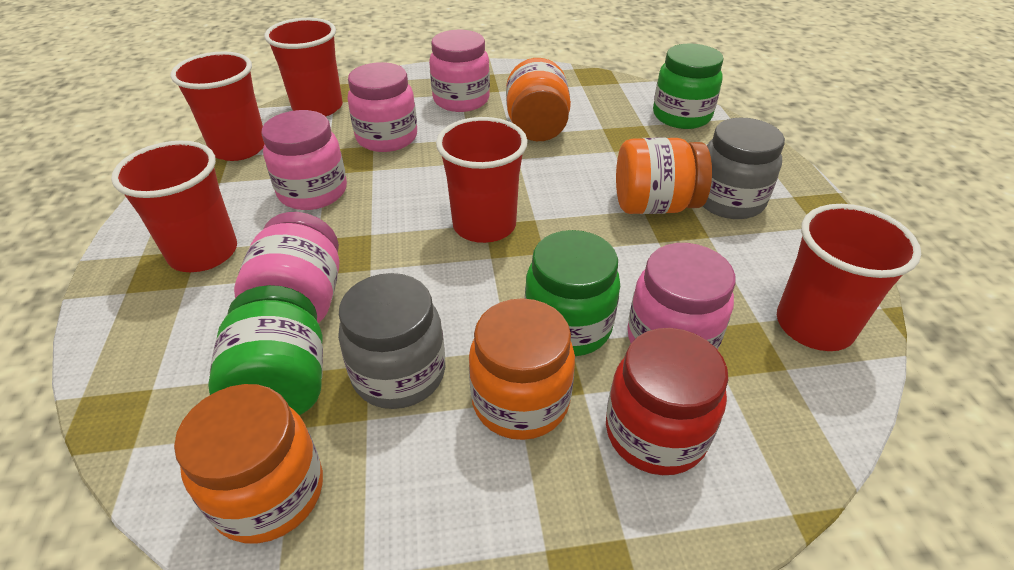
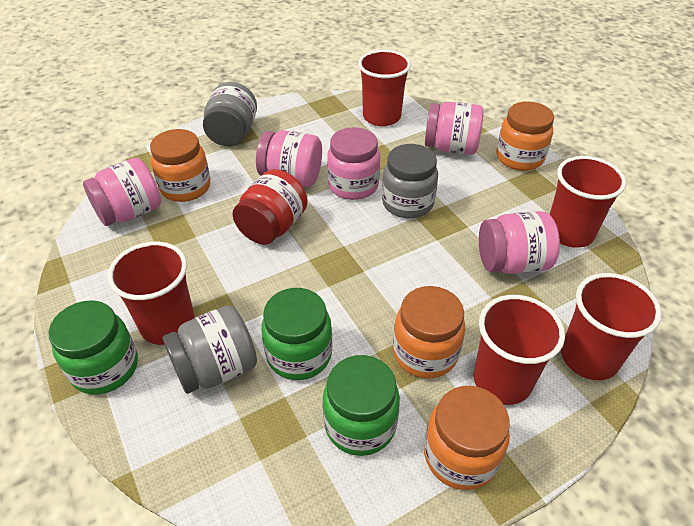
grey jar: 2 -> 3

